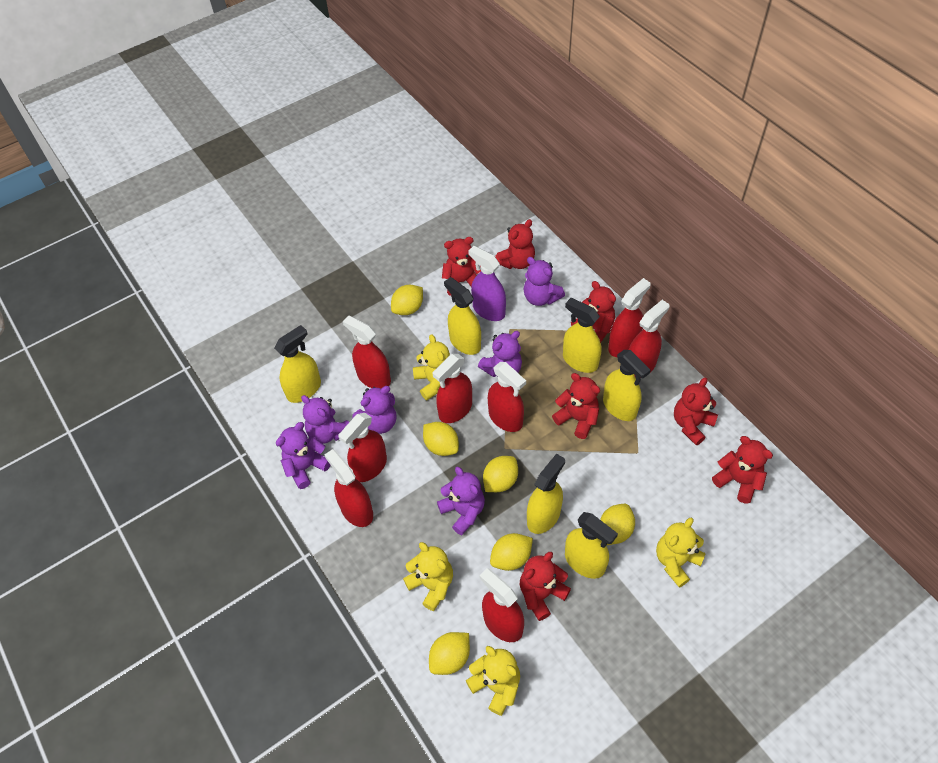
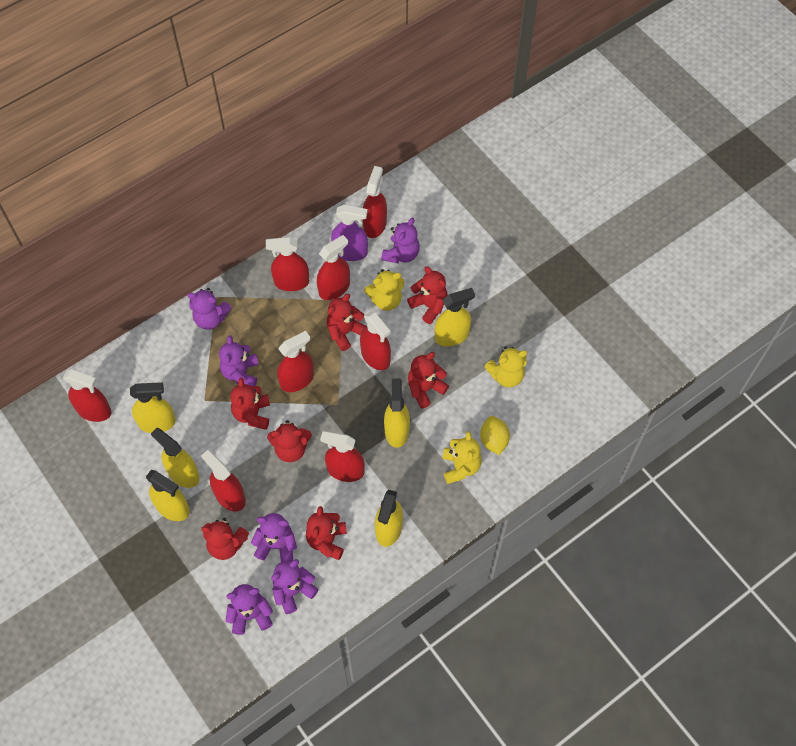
yellow lemon: 6 -> 1
yellow teddy bear: 4 -> 3

